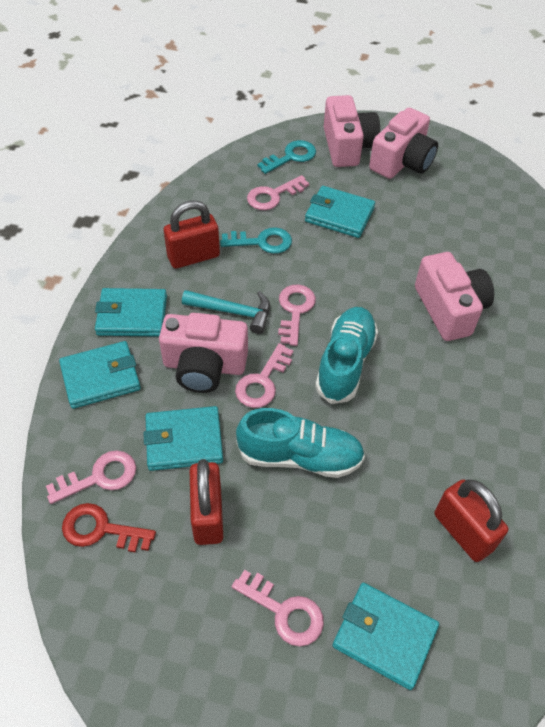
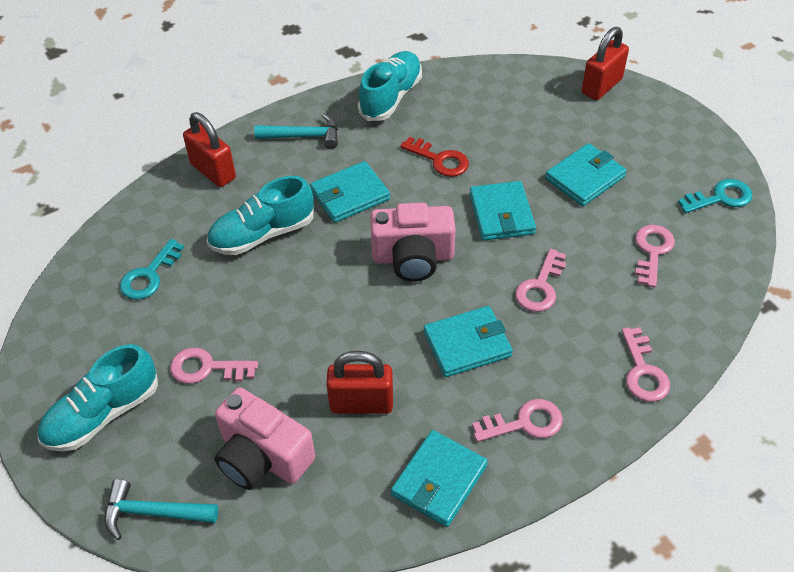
pink camera: 4 -> 2
turquoise hammer: 1 -> 2
turquoise shoe: 2 -> 3

